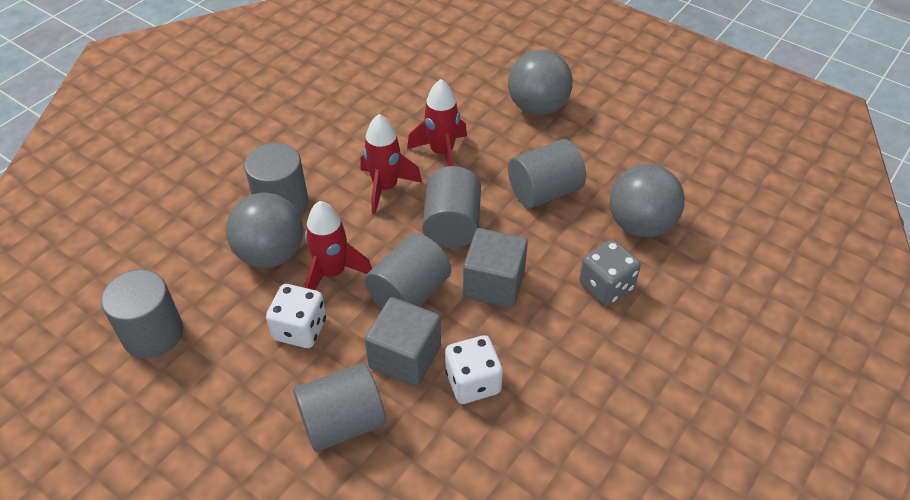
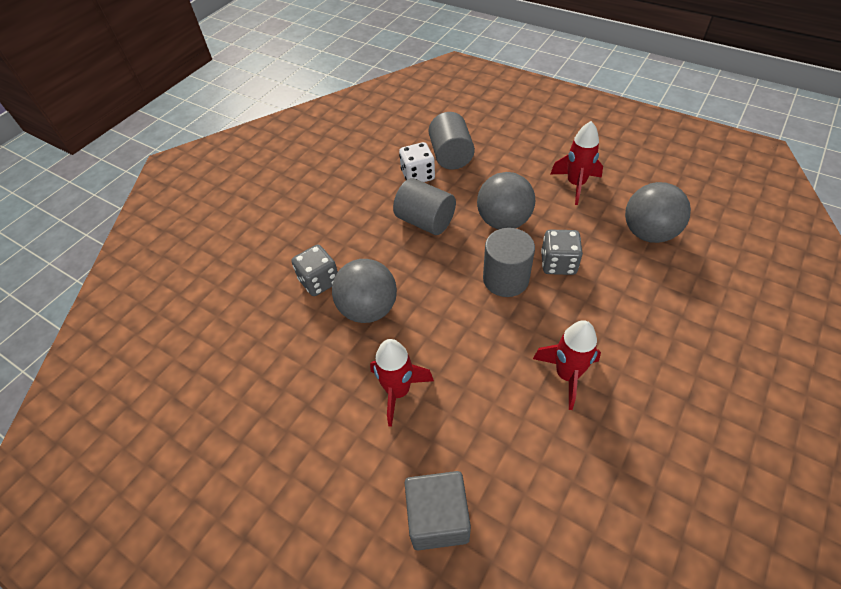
grey cube: 2 -> 1
grey cylinder: 6 -> 3
grey dice: 1 -> 2
white dice: 2 -> 1

